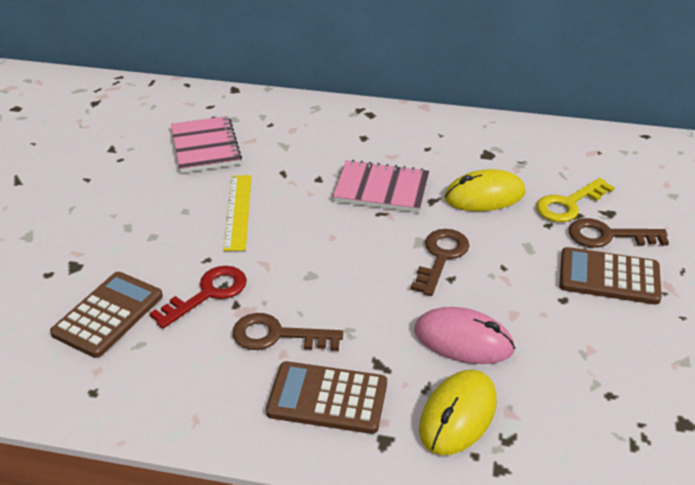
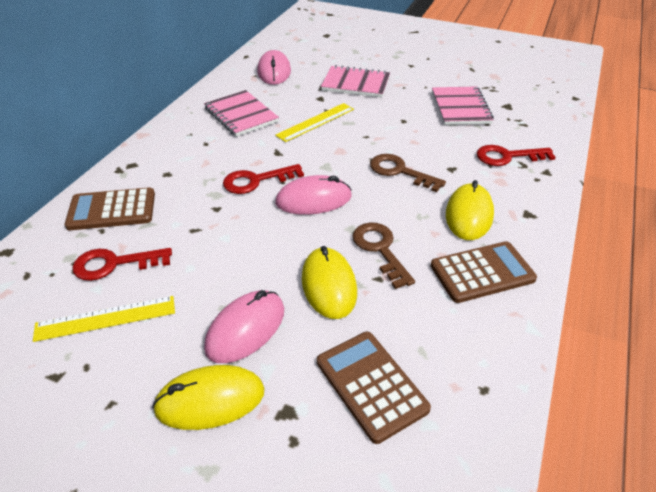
brown key: 3 -> 2
pink mouse: 1 -> 3
pink notebook: 2 -> 3
red key: 1 -> 3
yellow key: 1 -> 0
yellow mouse: 2 -> 3
yellow ruler: 1 -> 2

